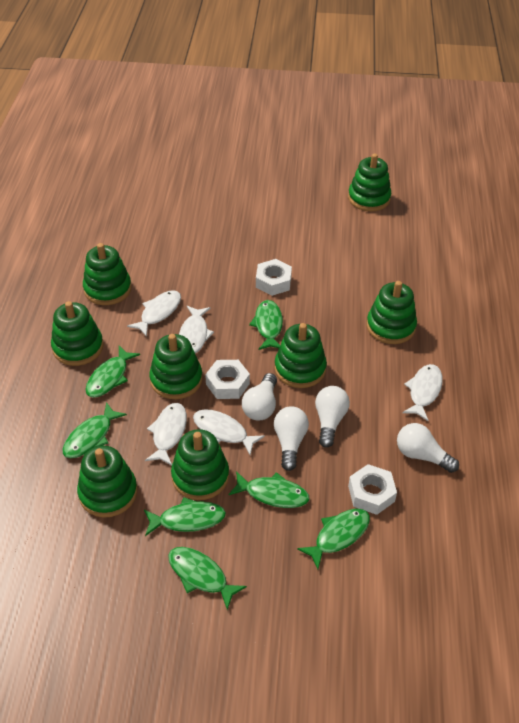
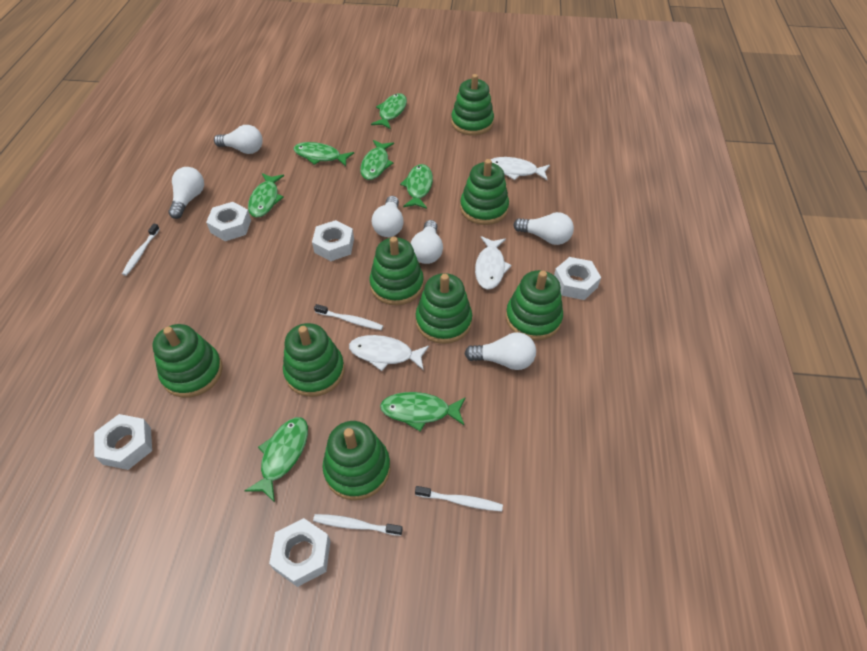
white fish: 5 -> 3
white light bulb: 4 -> 6
white nut: 3 -> 5
white toothbrush: 0 -> 4

